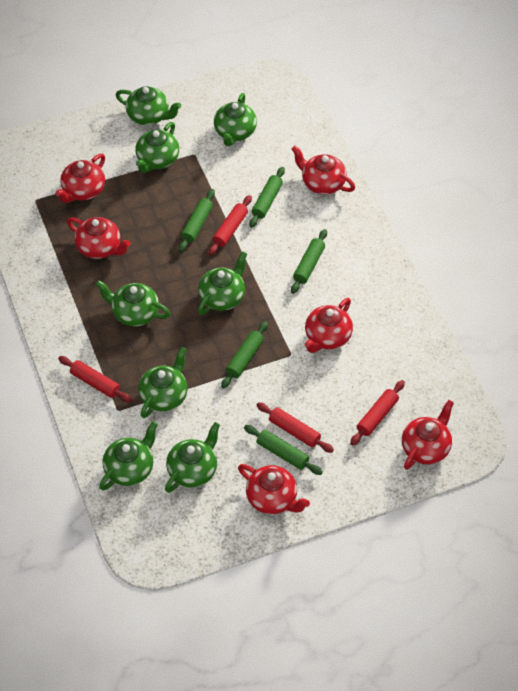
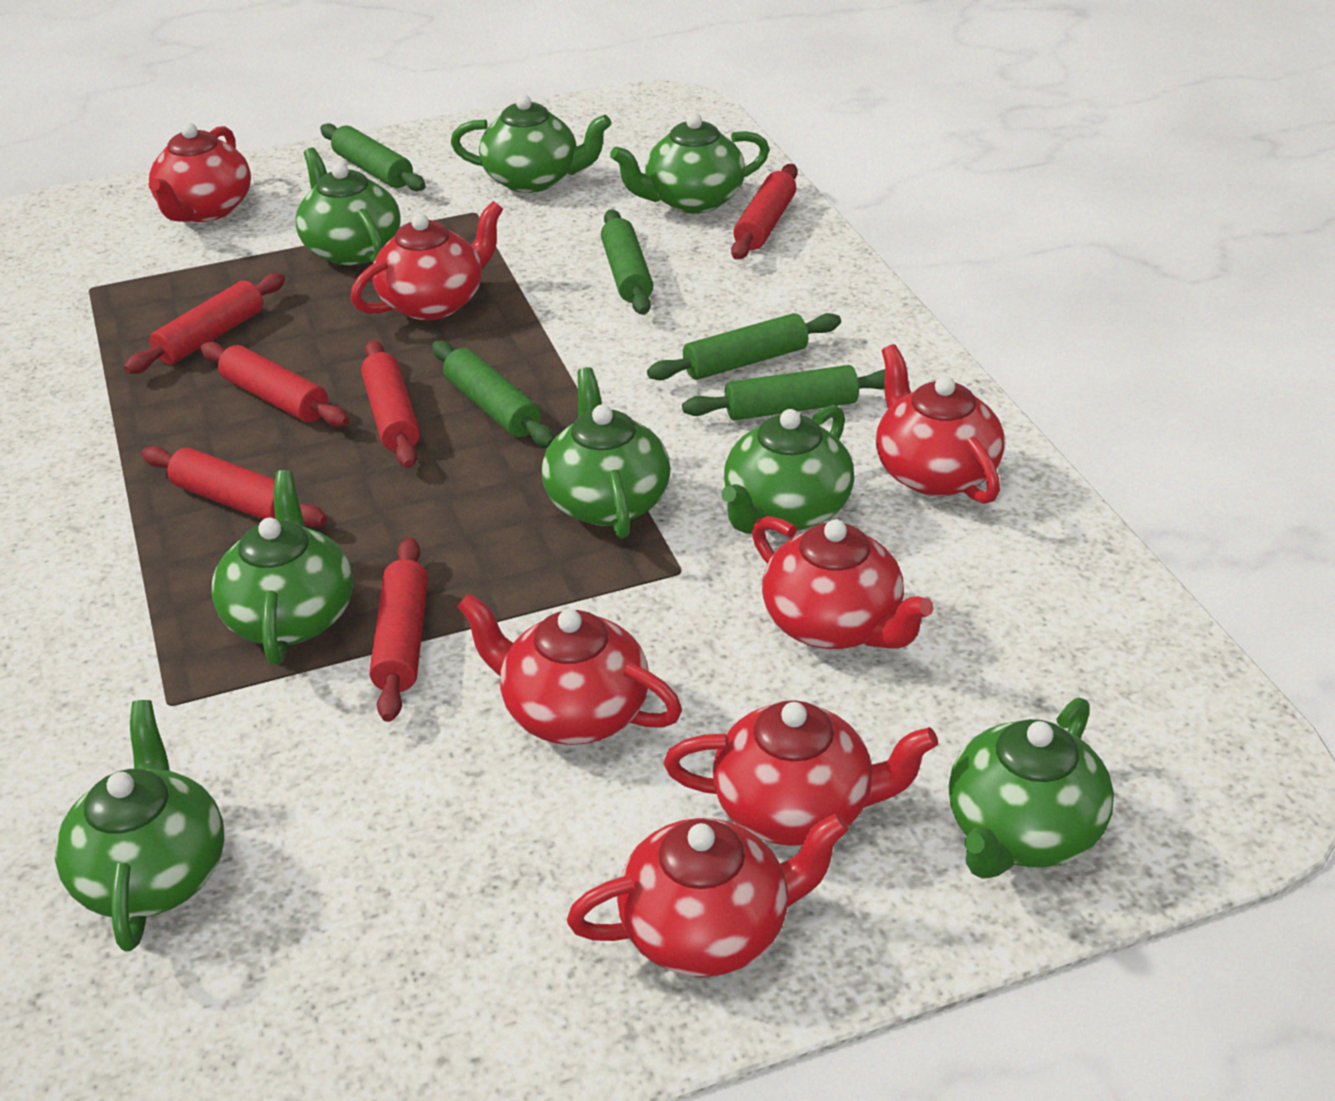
red rolling pin: 4 -> 6
red teapot: 6 -> 7

